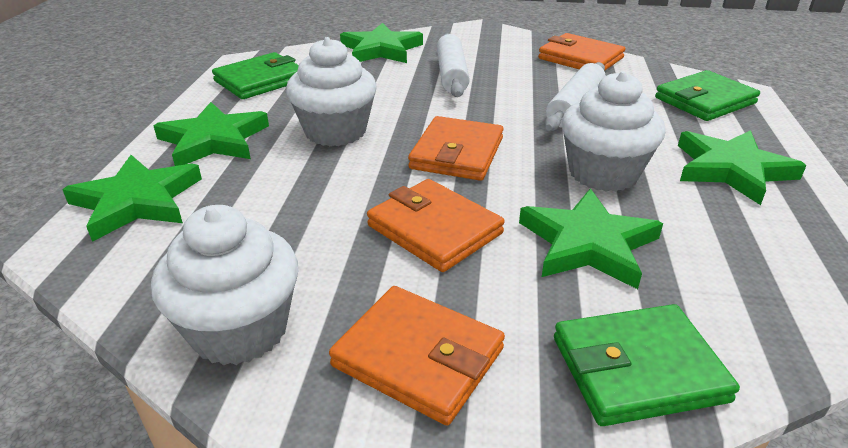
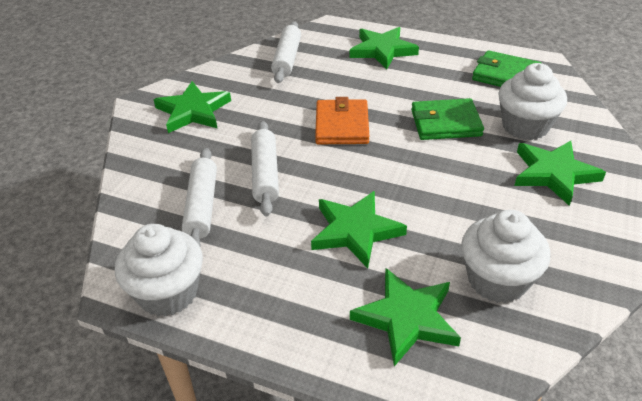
green wallet: 3 -> 2
orange wallet: 4 -> 1
white rolling pin: 2 -> 3

